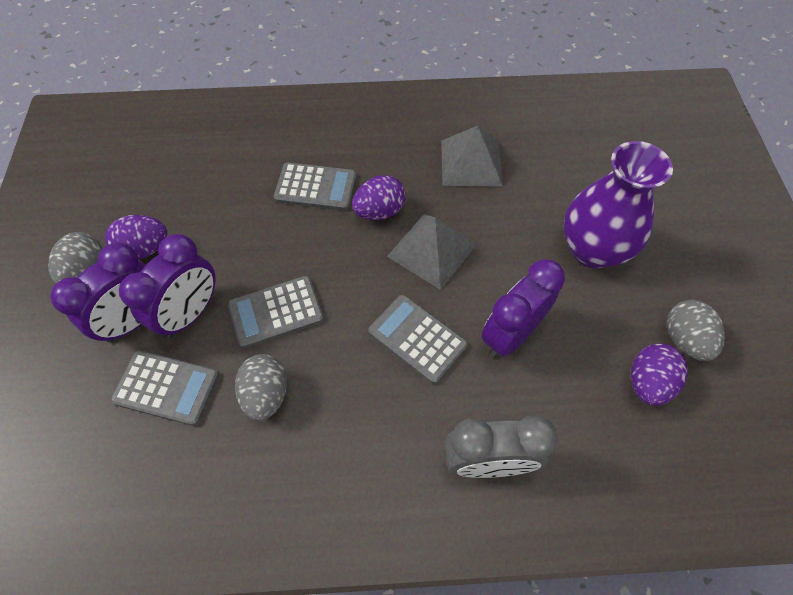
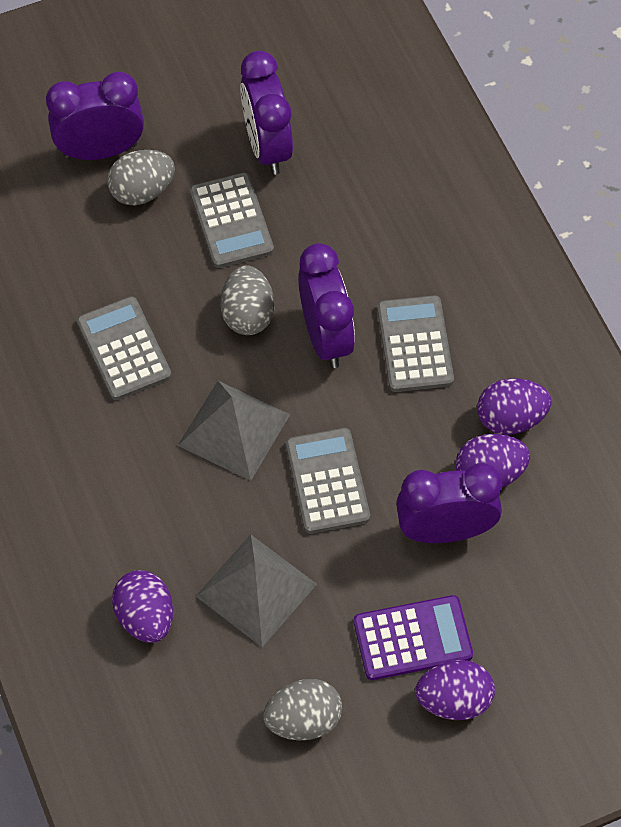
grey clock: 1 -> 0
purple calculator: 0 -> 1
purple clock: 3 -> 4
purple egg: 3 -> 4
purple vase: 1 -> 0

